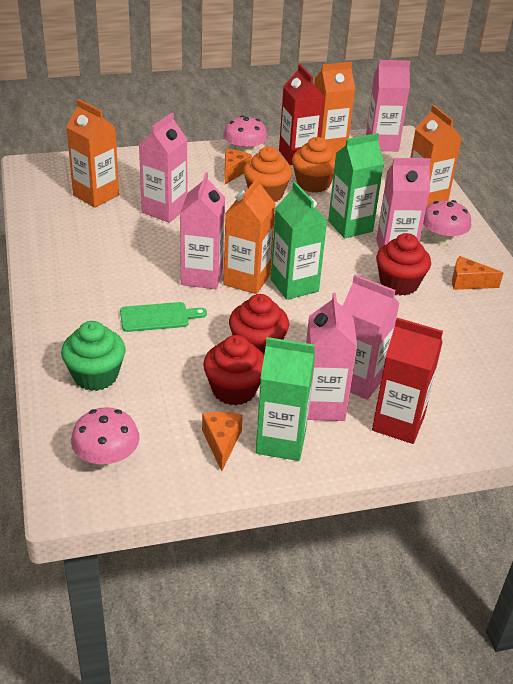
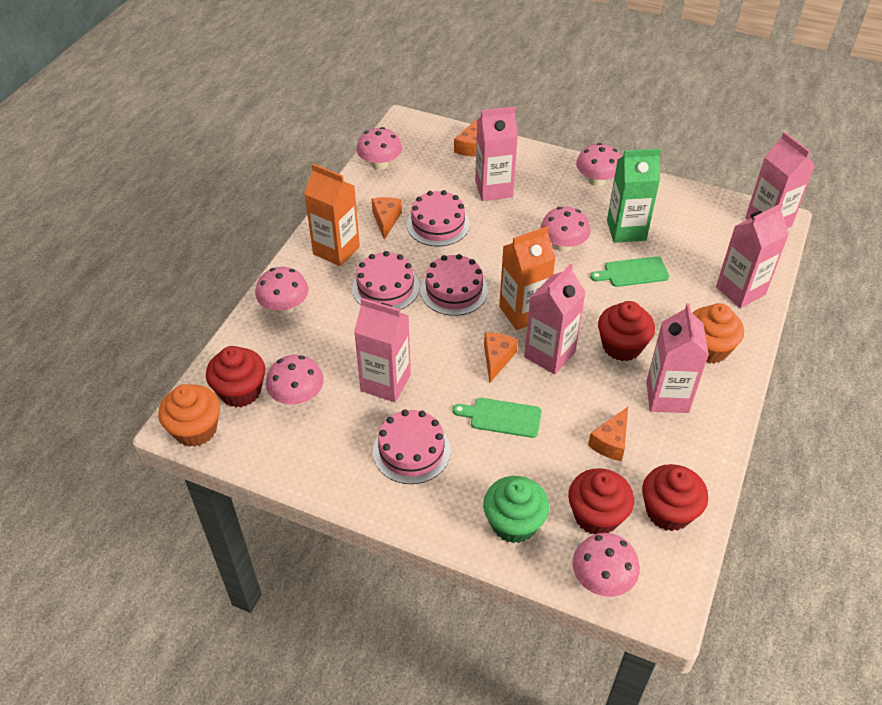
green carton: 3 -> 1
green cutting board: 1 -> 2
orange carton: 4 -> 2
orange cheese: 3 -> 4
pink cake: 0 -> 4
pink mushroom: 3 -> 6
red carton: 2 -> 0
red cupcake: 3 -> 4

